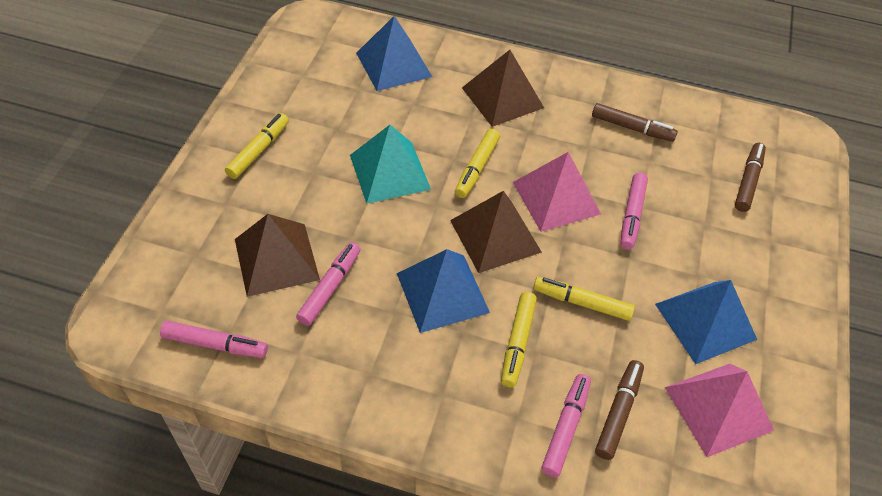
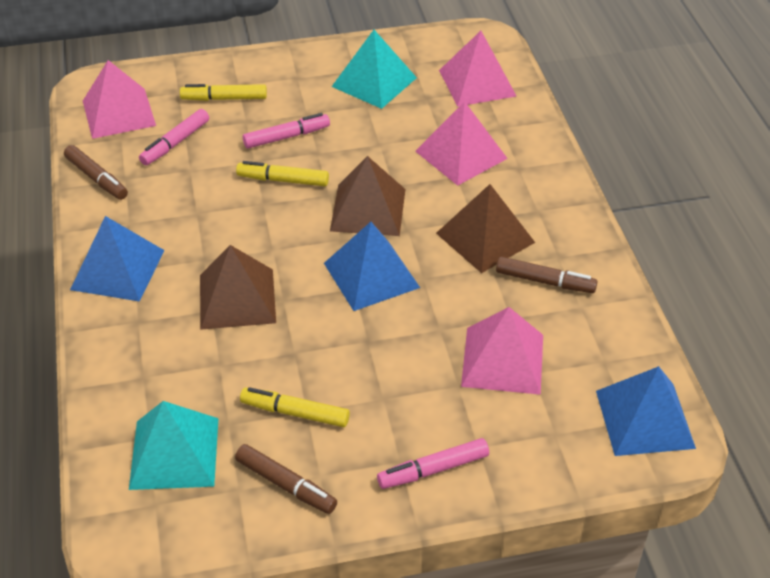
pink marker: 4 -> 3
pink pyramid: 2 -> 4
turquoise pyramid: 1 -> 2
yellow marker: 4 -> 3

